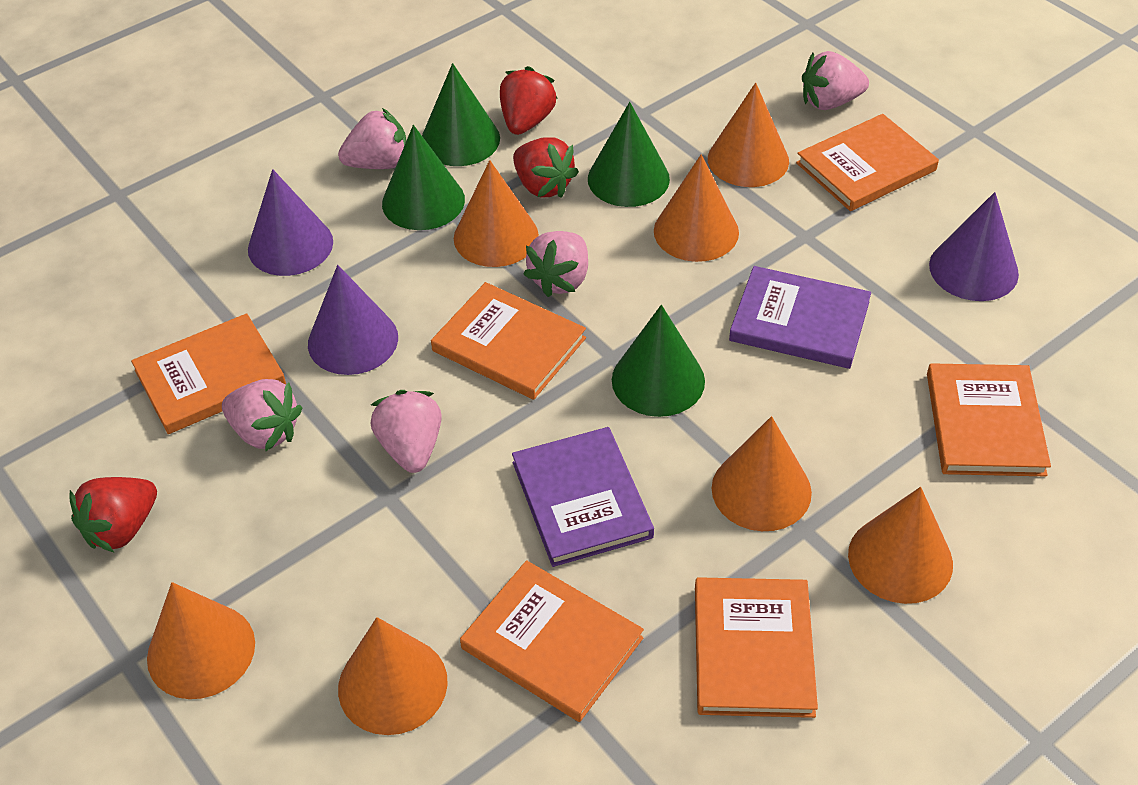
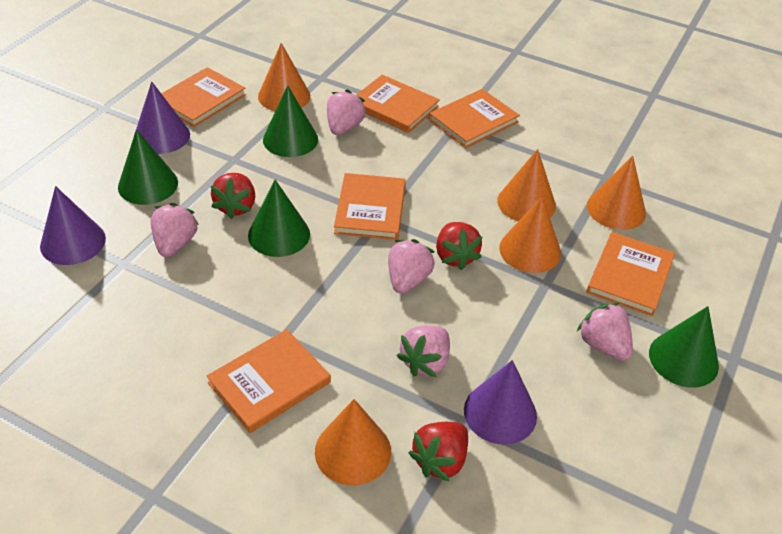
orange cone: 7 -> 5
purple book: 2 -> 0

